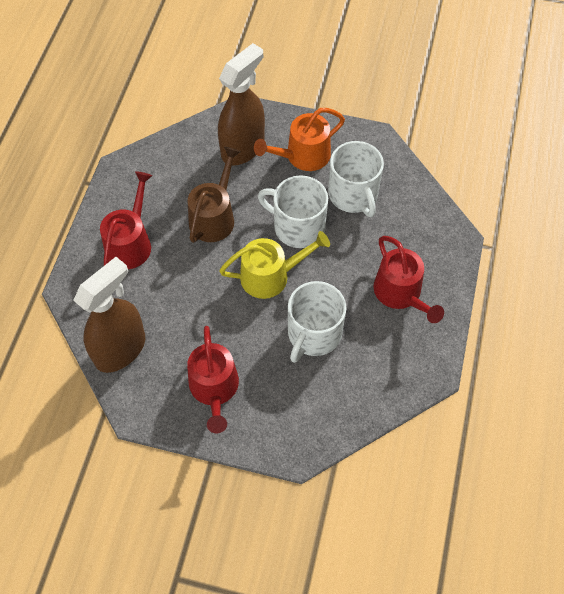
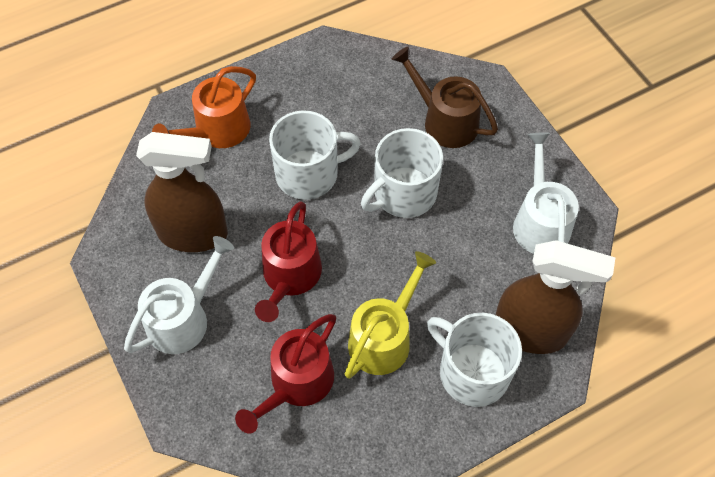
red watering can: 3 -> 2
white watering can: 0 -> 2

